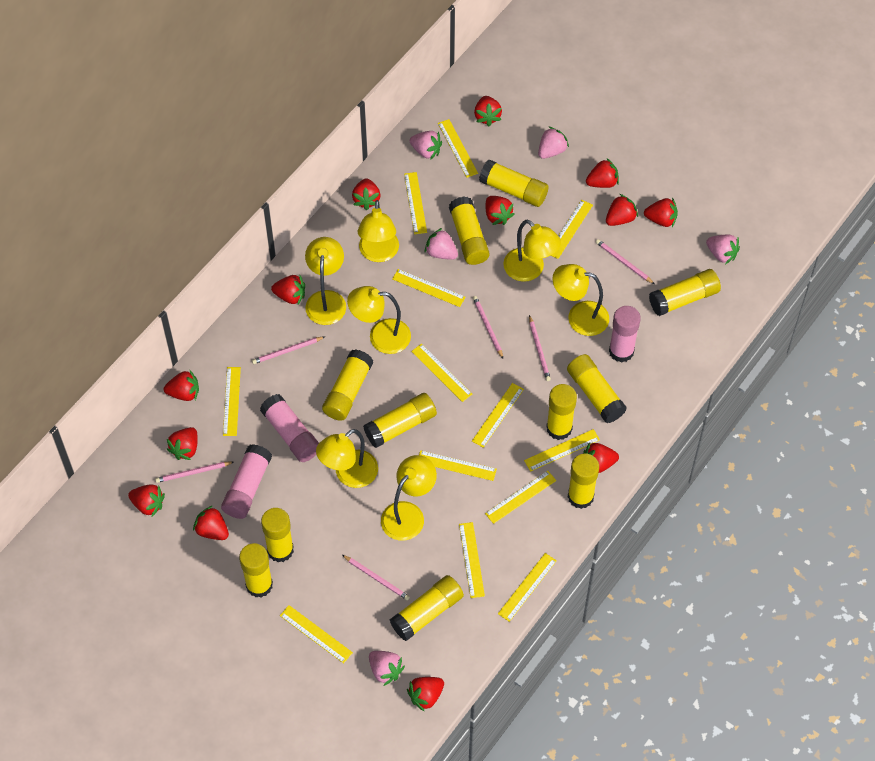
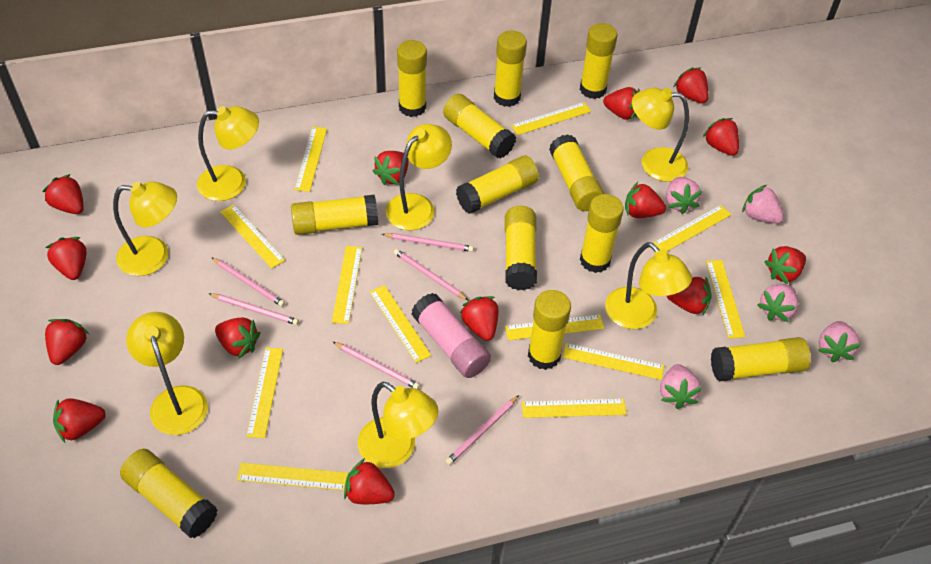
pink glue stick: 3 -> 1
red strawberry: 13 -> 14
yellow glue stick: 11 -> 12
yellow ruler: 13 -> 12

